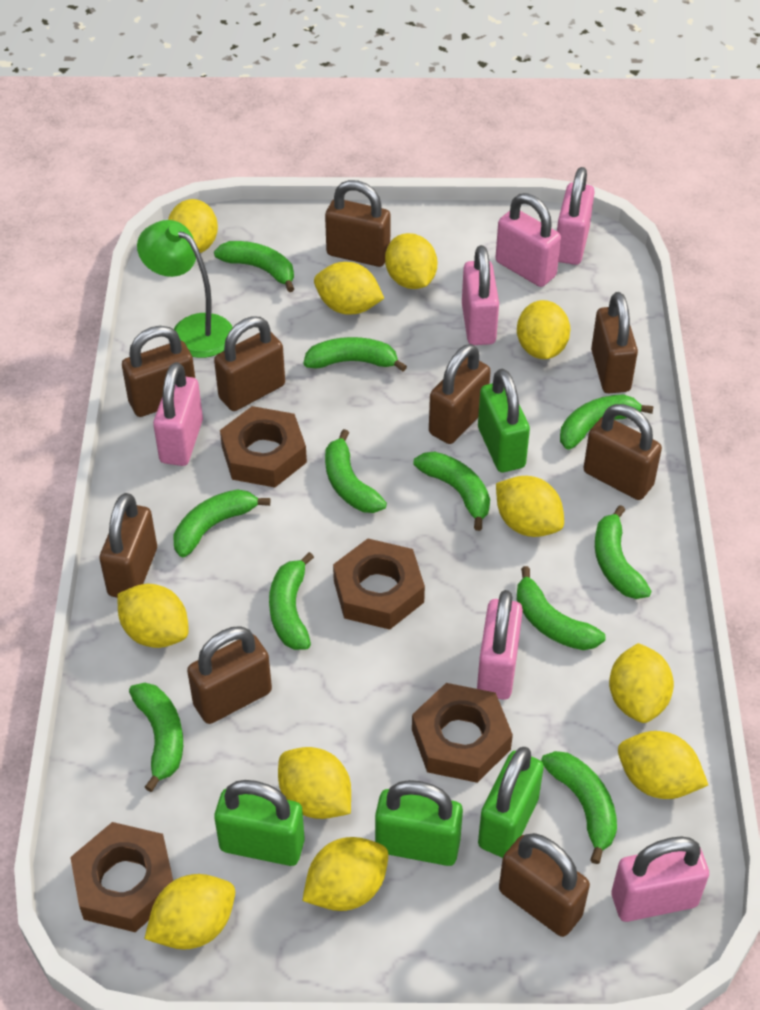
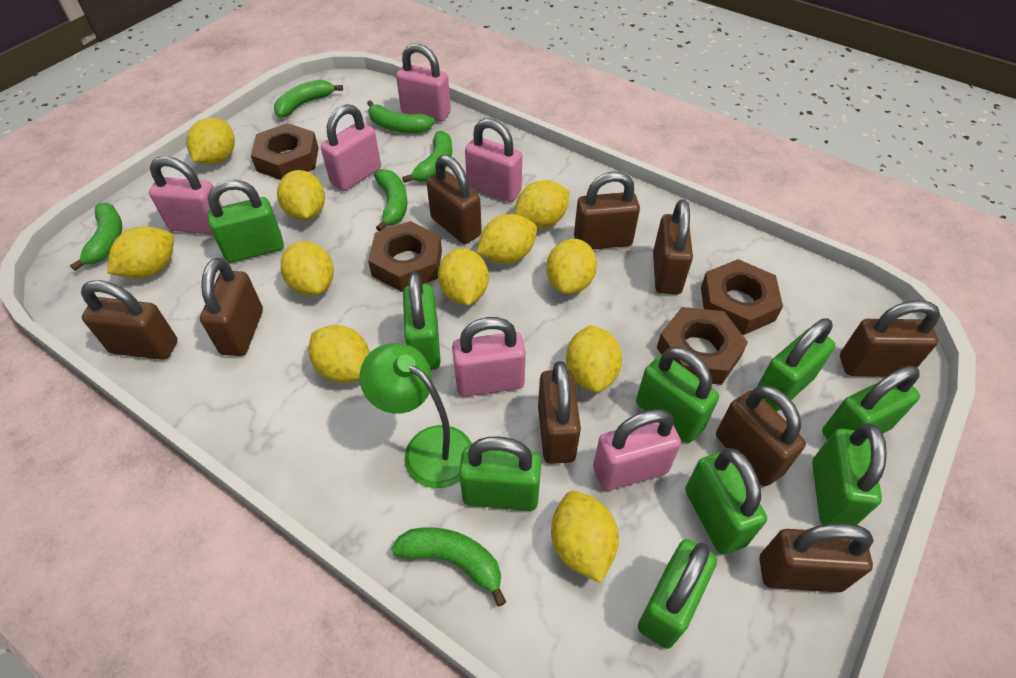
green banana: 11 -> 6
green padlock: 4 -> 9

